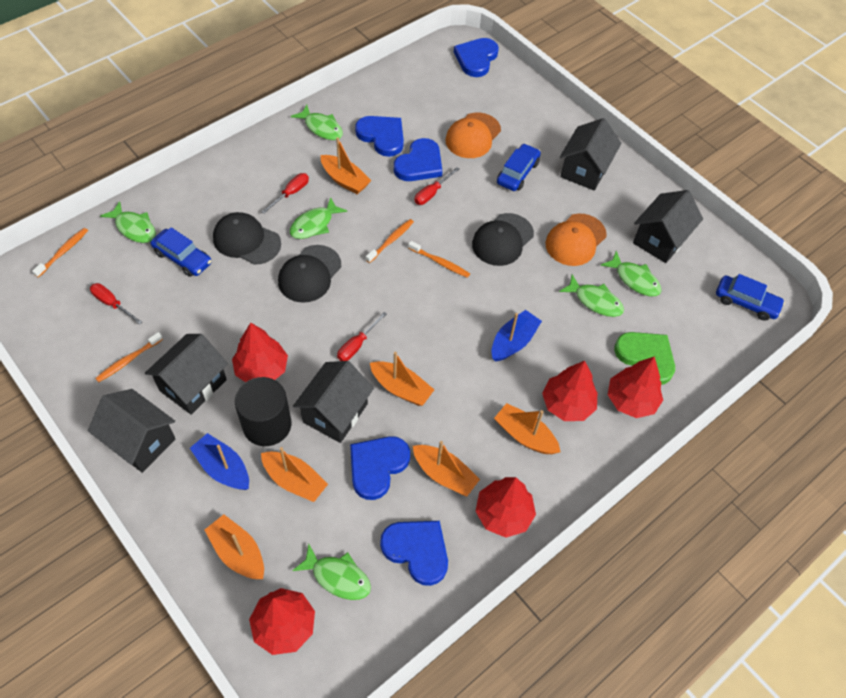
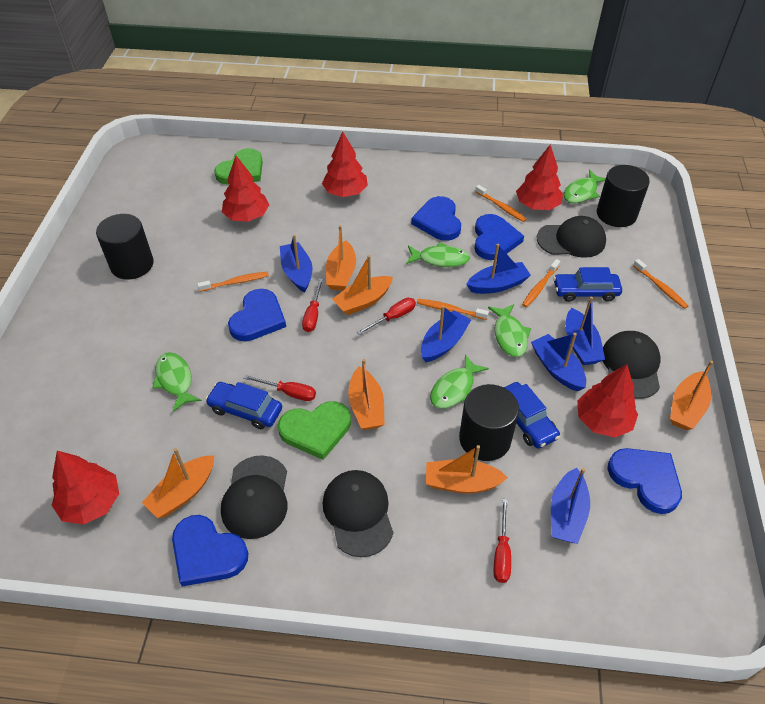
black cap: 3 -> 4
black cylinder: 1 -> 3
black house: 5 -> 0
blue boat: 2 -> 6
green fish: 6 -> 5
green heart: 1 -> 2
orange cap: 2 -> 0
orange toothbrush: 4 -> 5

